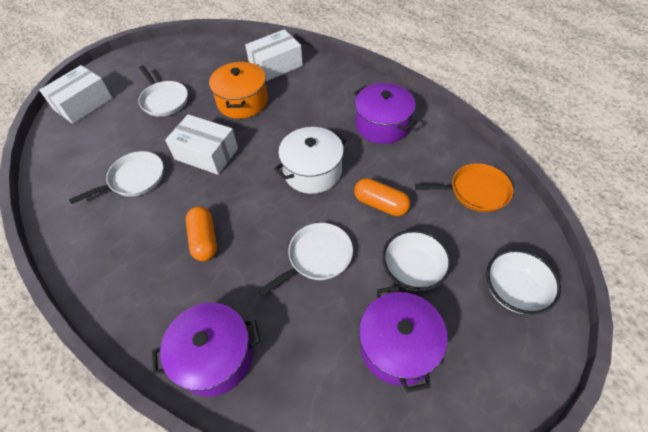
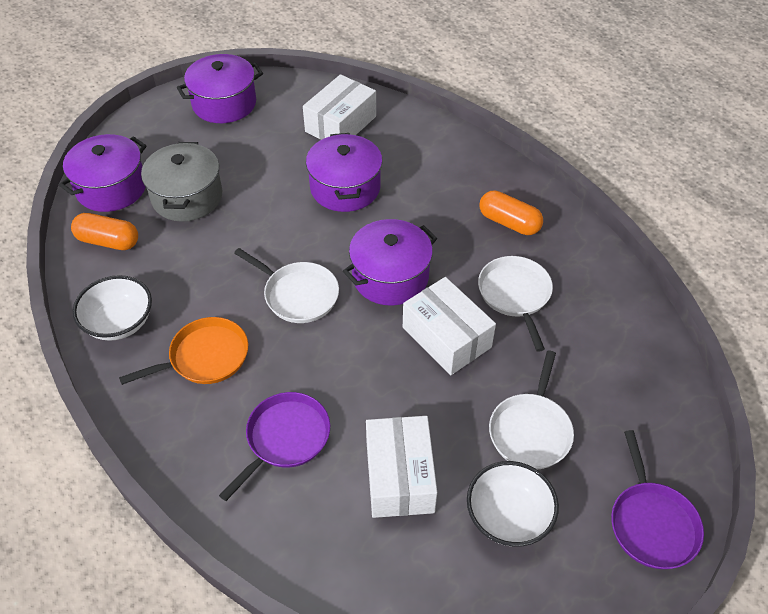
grey pot: 0 -> 1
orange pot: 1 -> 0
purple pan: 0 -> 2
purple pot: 3 -> 4
white pot: 1 -> 0

